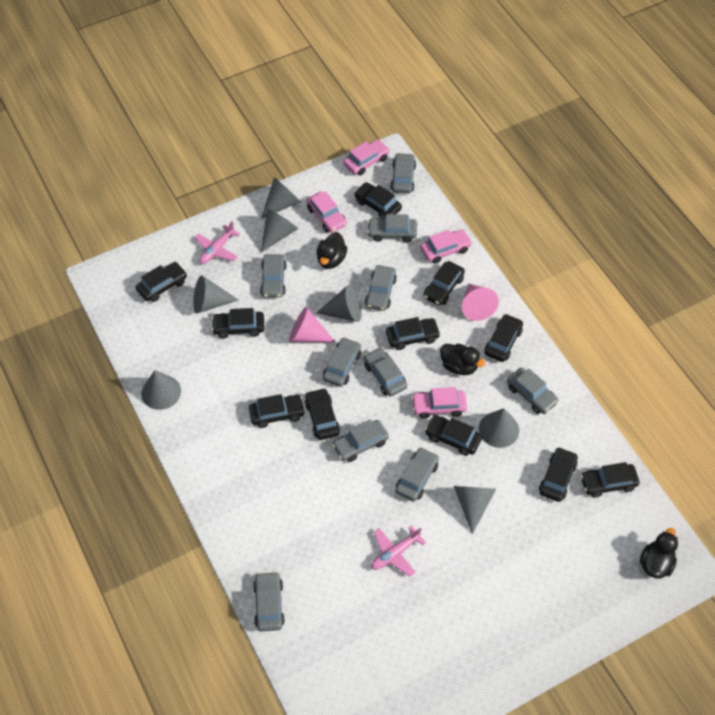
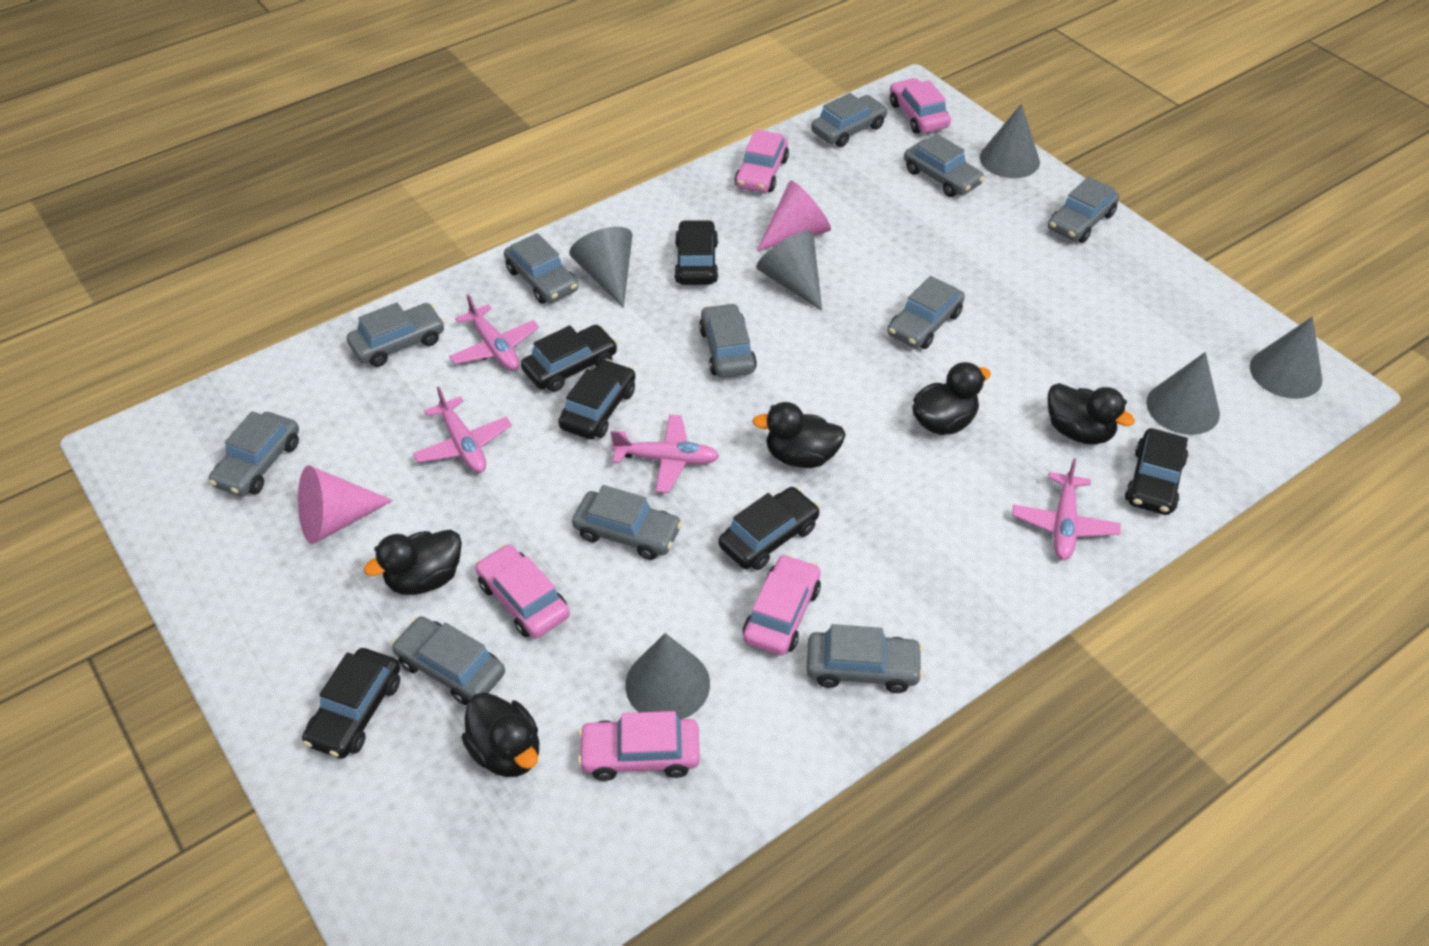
black car: 11 -> 6
black duck: 3 -> 5
grey car: 10 -> 11
grey cone: 7 -> 6
pink car: 4 -> 5
pink plane: 2 -> 4

